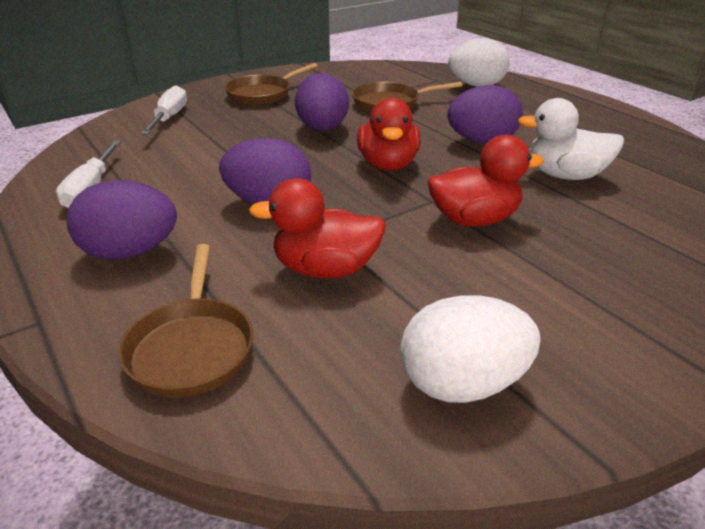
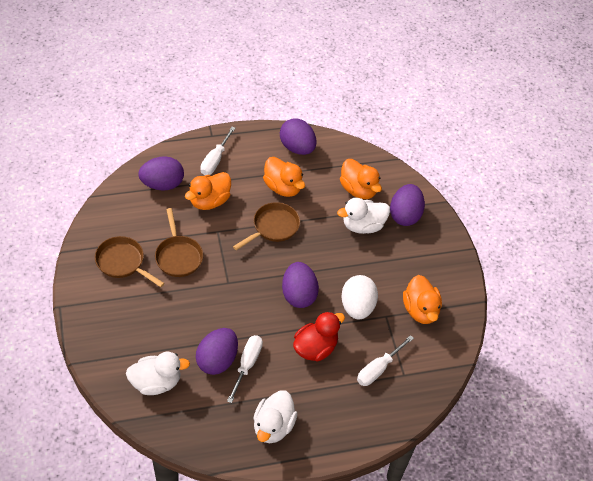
orange duck: 0 -> 4
purple egg: 4 -> 5
red duck: 3 -> 1
white duck: 1 -> 3
white egg: 2 -> 1
white screwdriver: 2 -> 3

